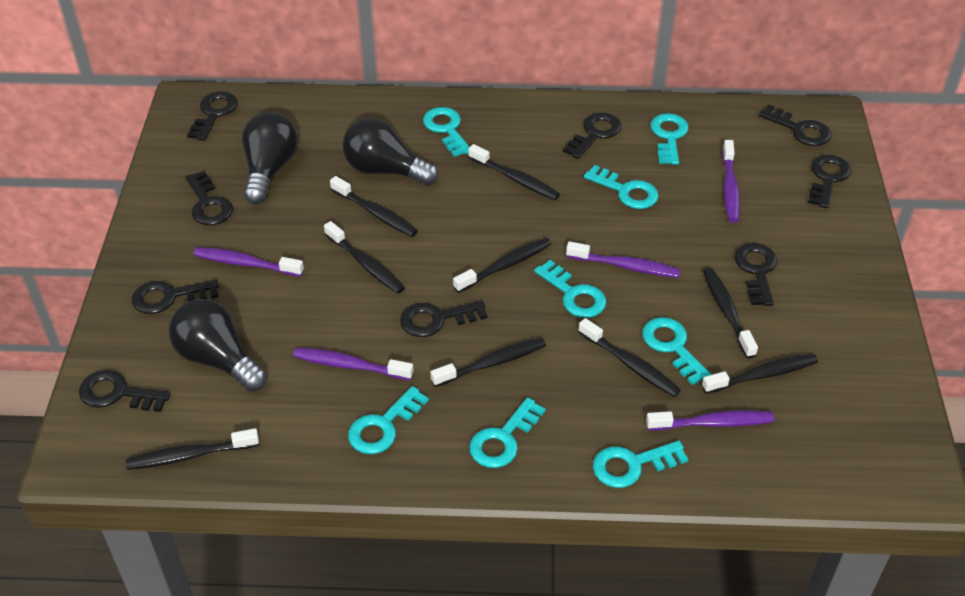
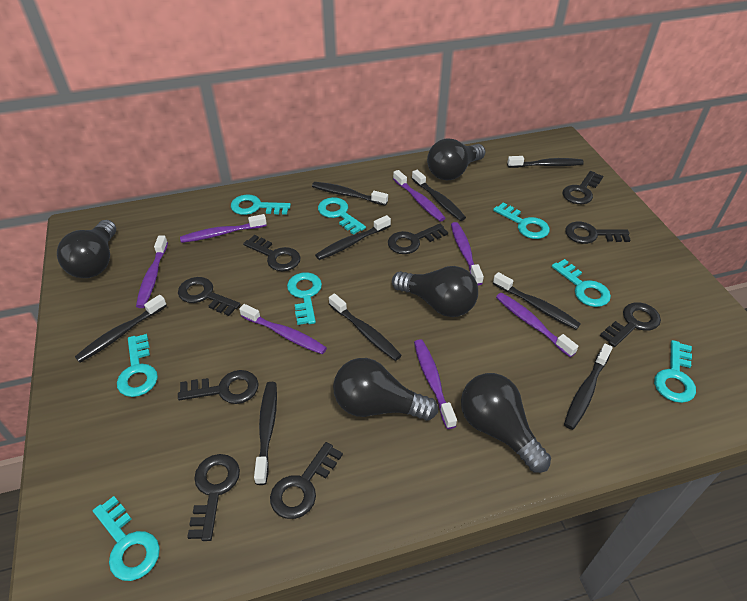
black light bulb: 3 -> 5
purple toothbrush: 5 -> 7

